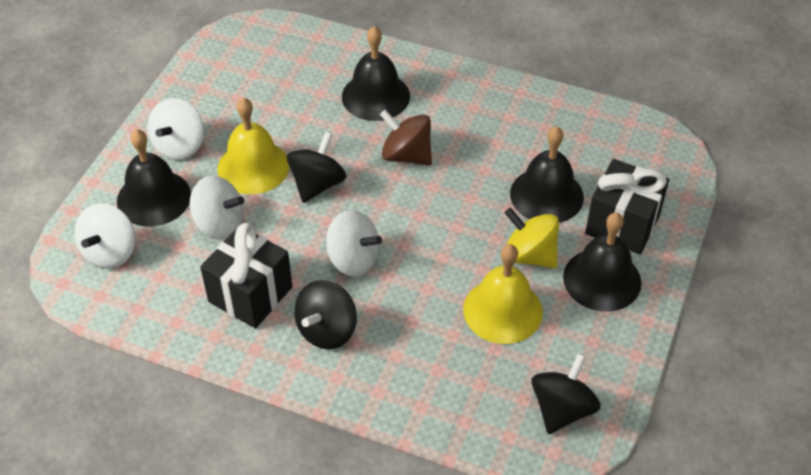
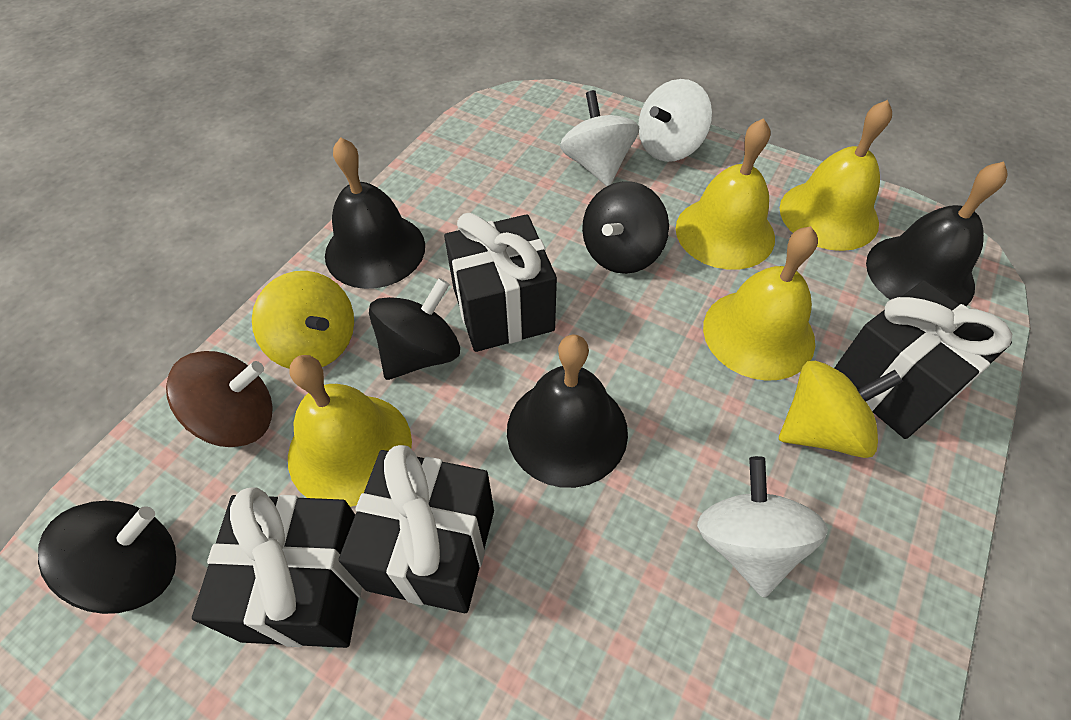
black bell: 4 -> 3
black gift: 2 -> 4
white spinning top: 4 -> 3
yellow bell: 2 -> 4
yellow spinning top: 1 -> 2

